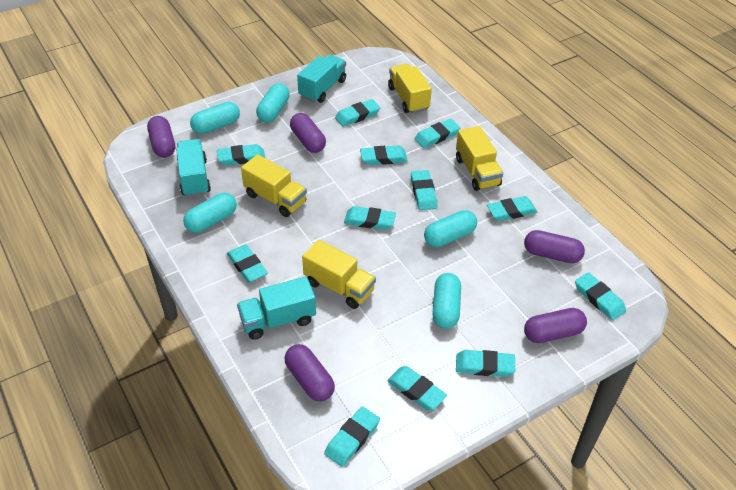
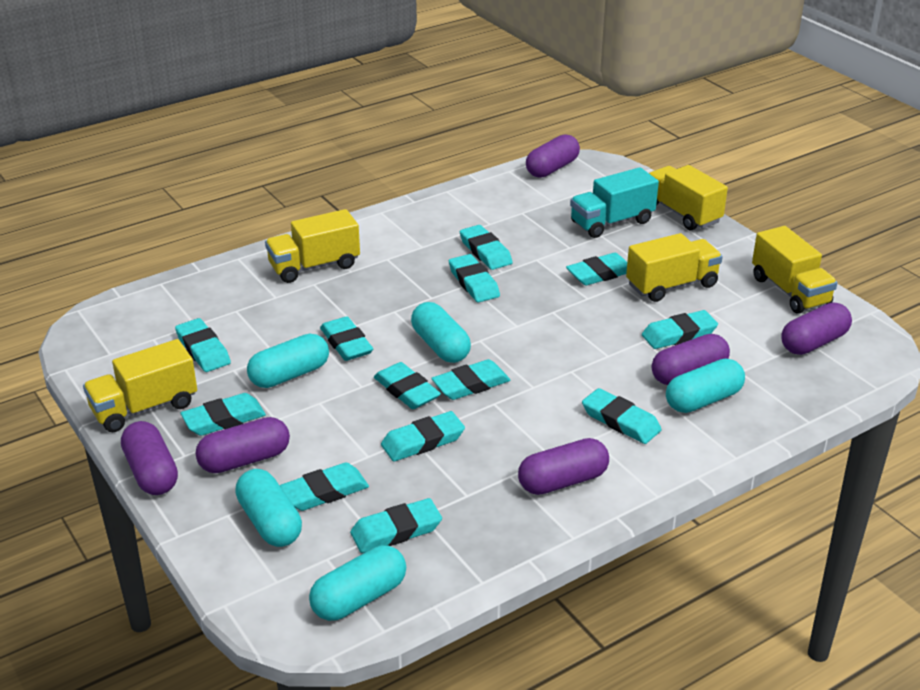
purple capsule: 5 -> 6
turquoise eraser: 12 -> 13
turquoise truck: 3 -> 1
yellow truck: 4 -> 5

